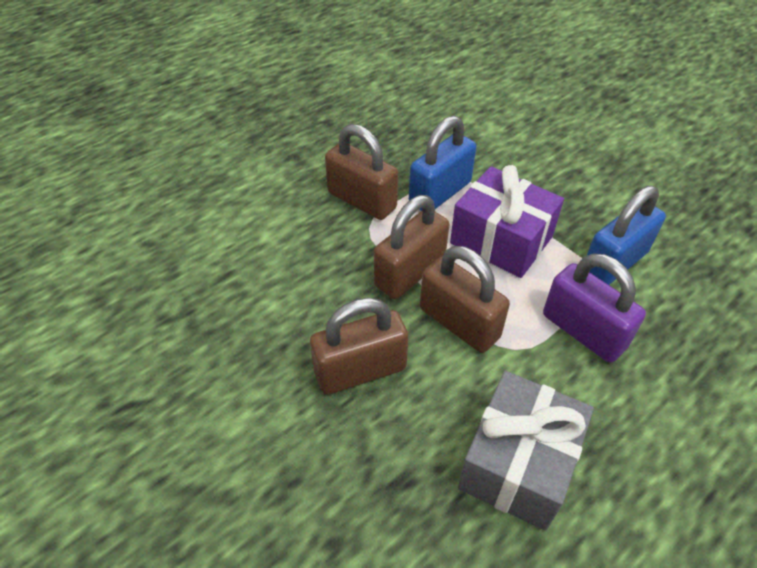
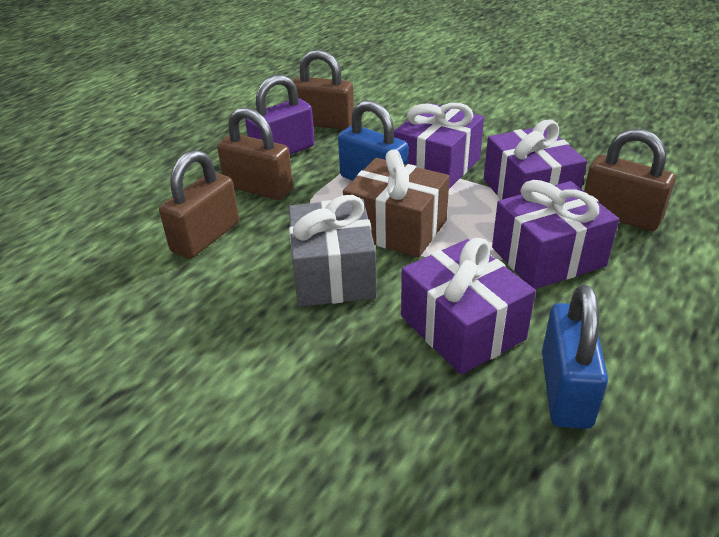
brown gift: 0 -> 1
purple gift: 1 -> 4

